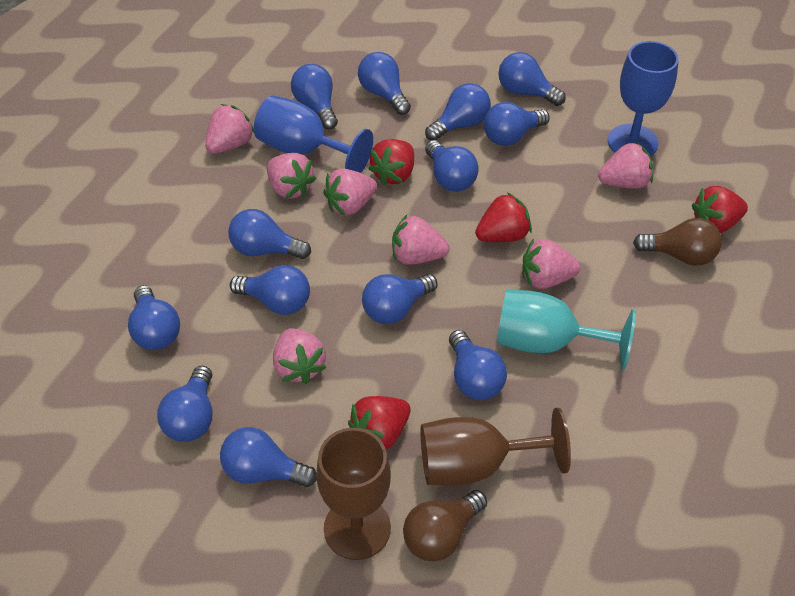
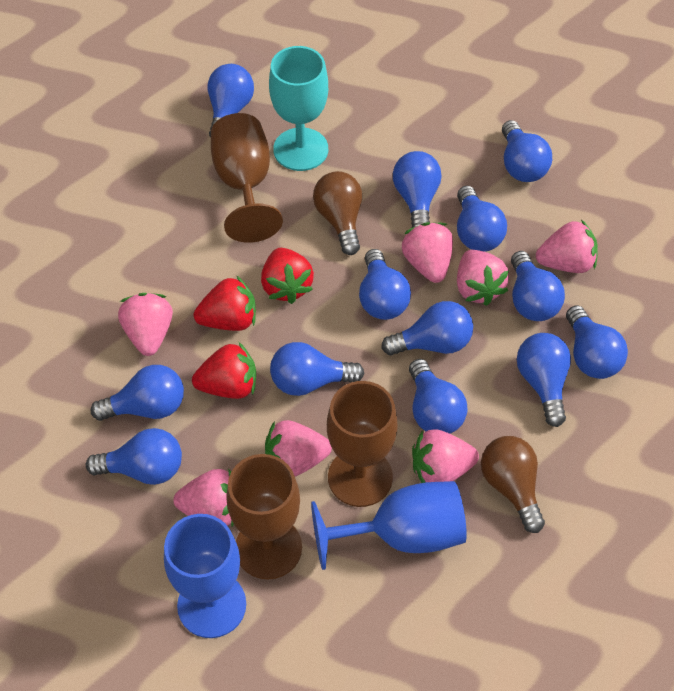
brown goblet: 2 -> 3
red strawberry: 4 -> 3

